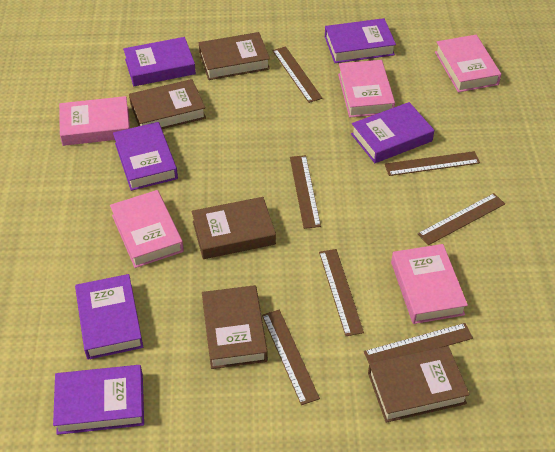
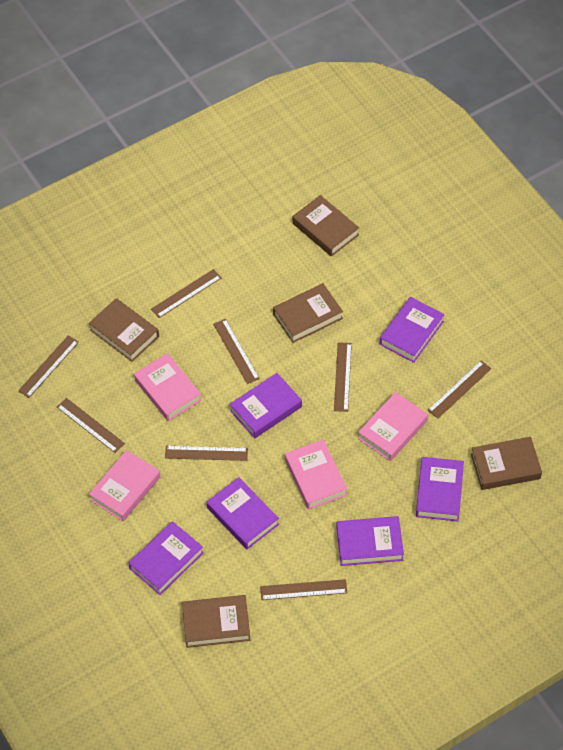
brown ruler: 7 -> 8
pink book: 5 -> 4

